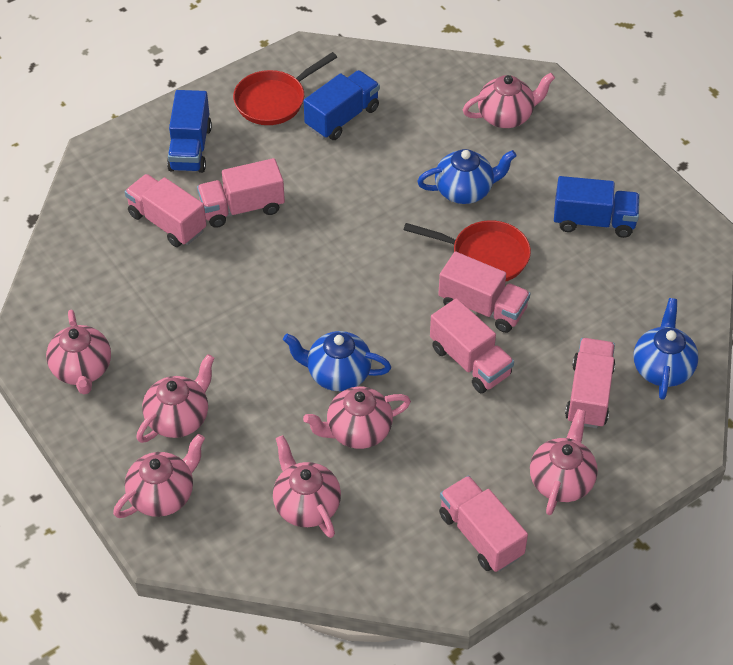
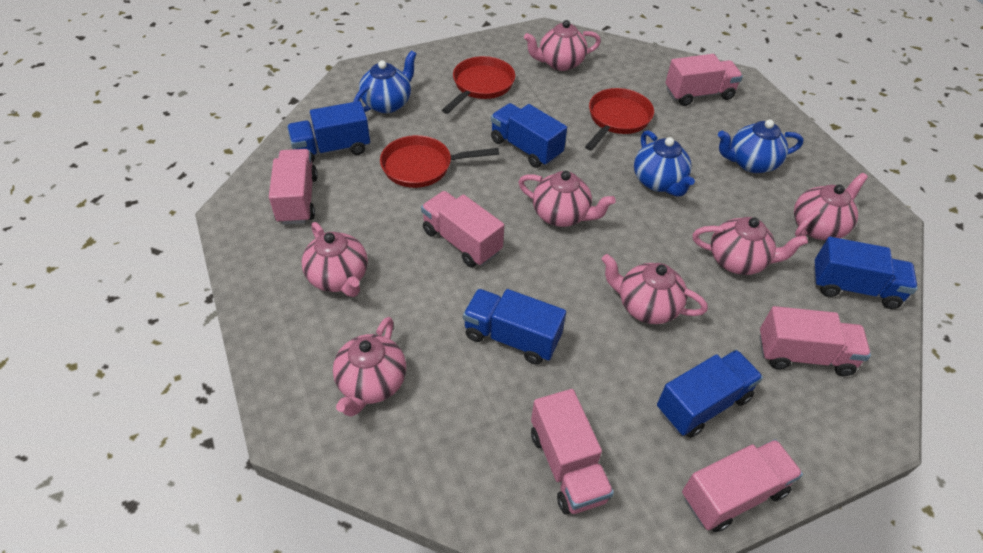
blue truck: 3 -> 5
red pan: 2 -> 3

